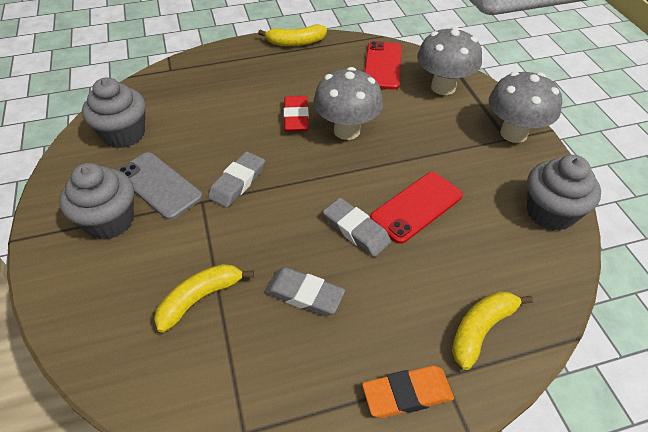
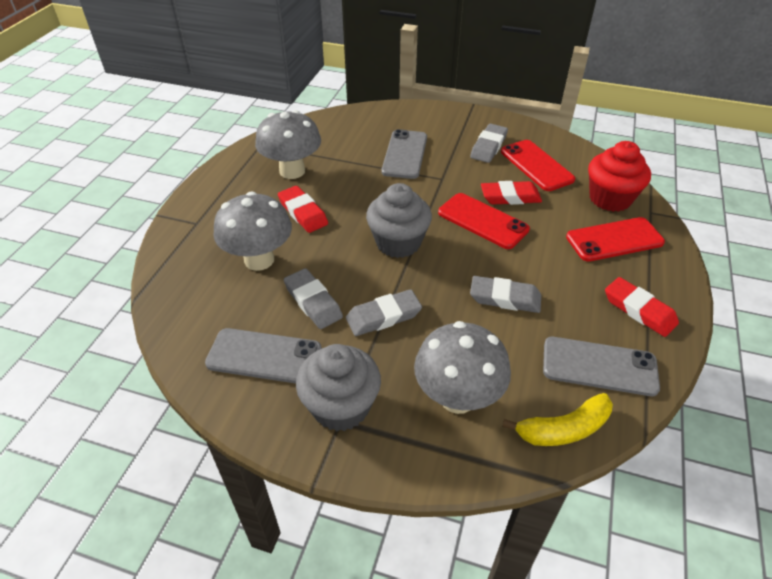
grey cupcake: 3 -> 2
grey eraser: 3 -> 4
grey phone: 1 -> 3
orange eraser: 1 -> 0
red cupcake: 0 -> 1
red eraser: 1 -> 3
red phone: 2 -> 3
yellow banana: 3 -> 1

